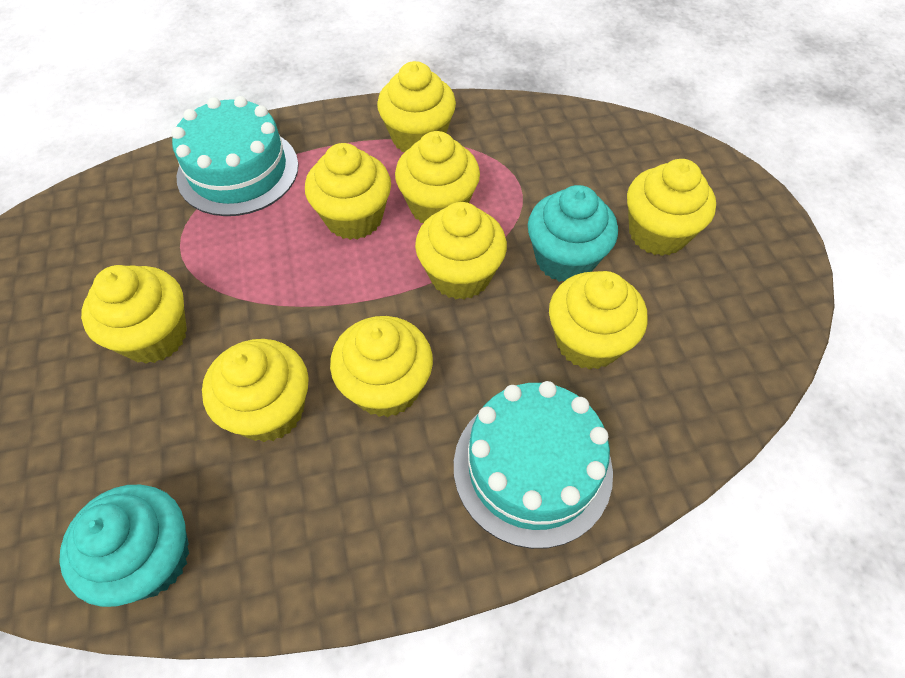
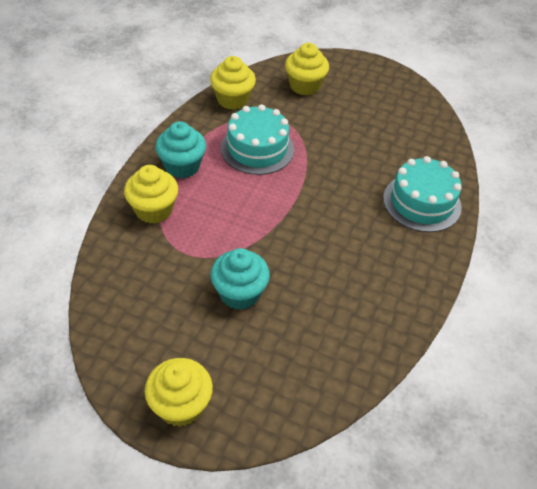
yellow cupcake: 9 -> 4

